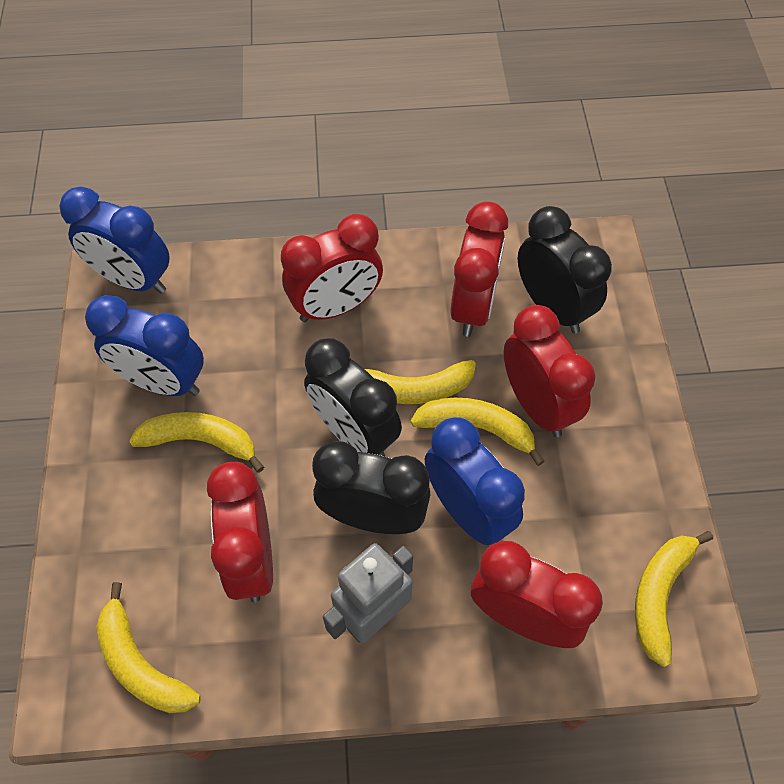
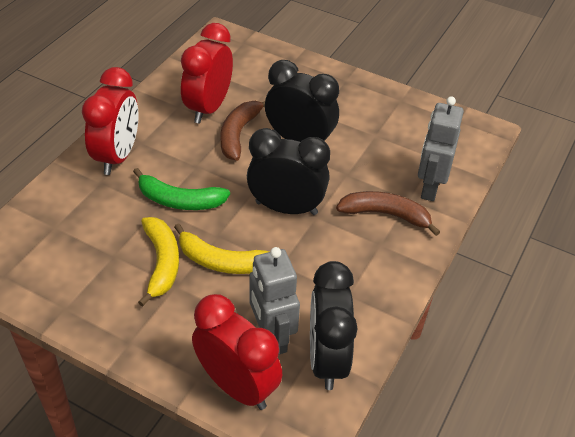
blue clock: 3 -> 0
brown banana: 0 -> 2
green banana: 0 -> 1
grey robot: 1 -> 2
red clock: 5 -> 3
yellow banana: 5 -> 2

